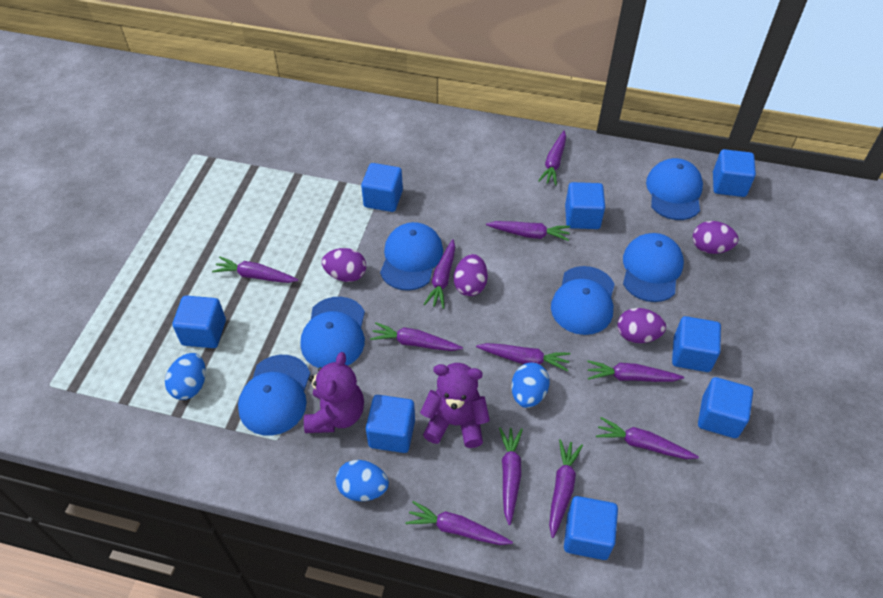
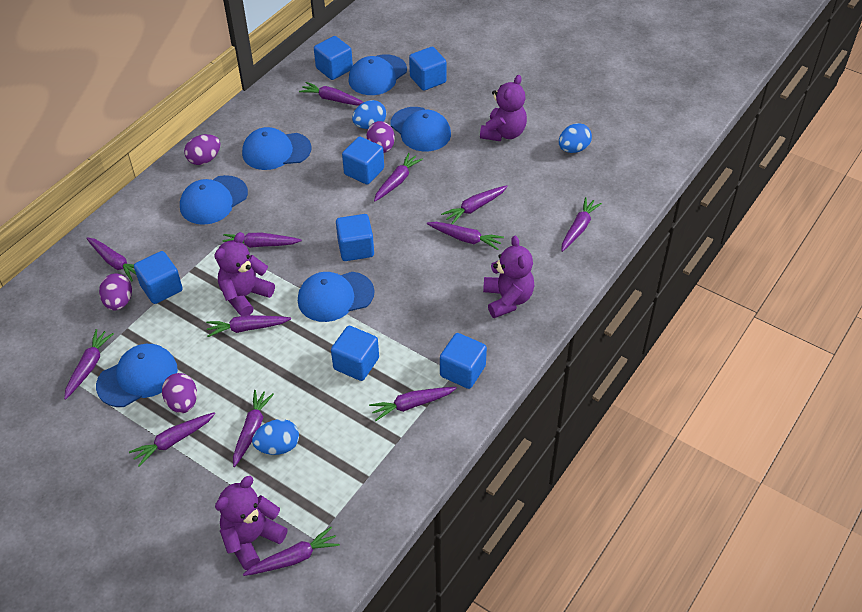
blue cube: 8 -> 7
purple carrot: 11 -> 13
purple teddy bear: 2 -> 4

